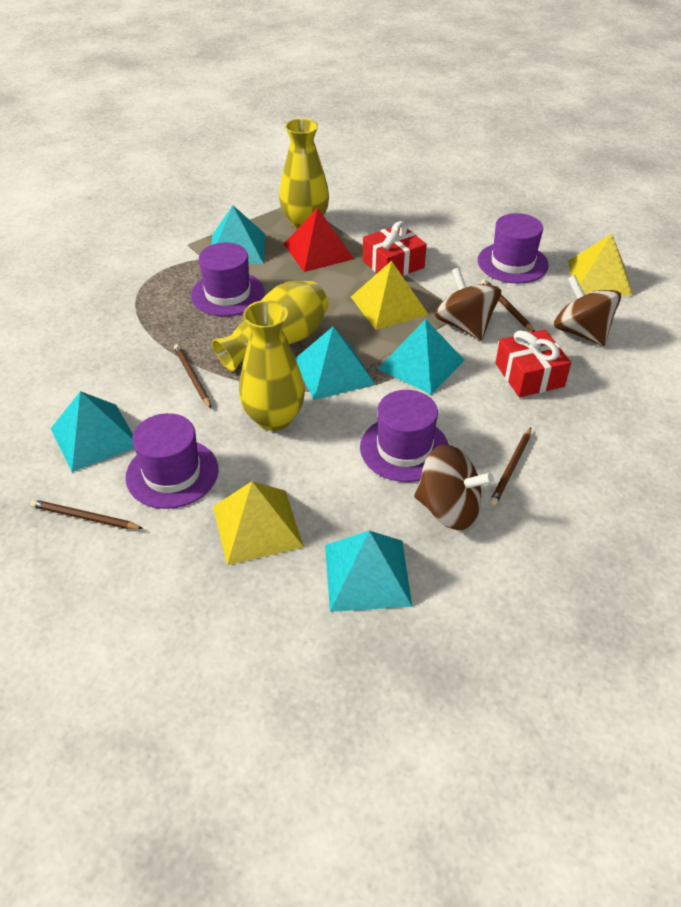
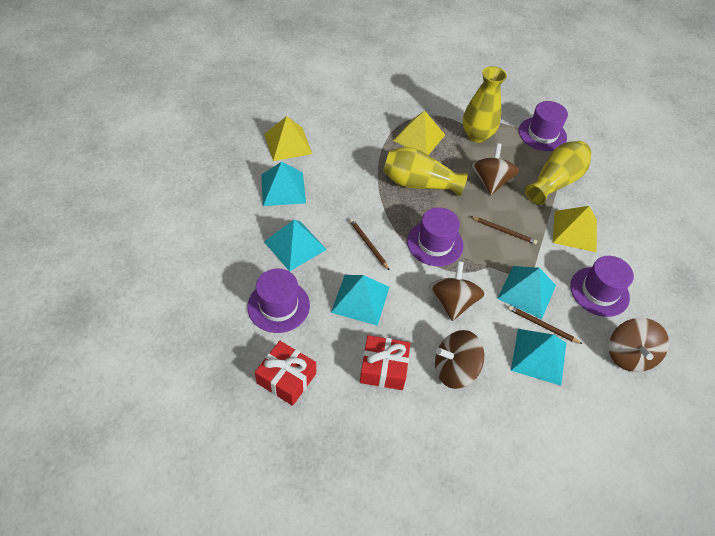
brown pencil: 4 -> 3
brown spinning top: 3 -> 4
red pyramid: 1 -> 0

